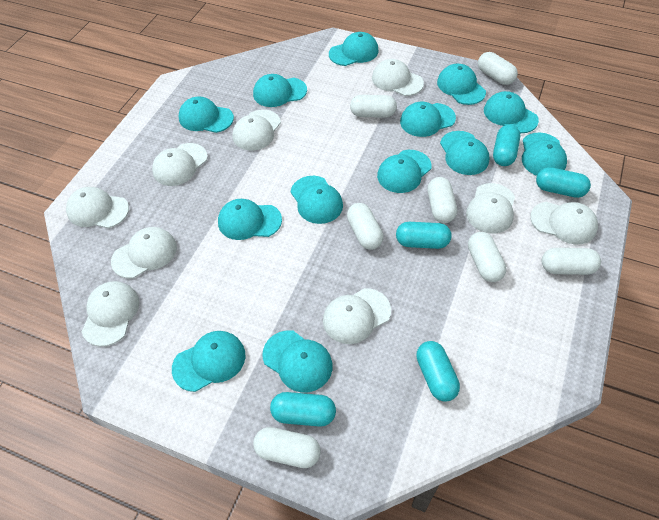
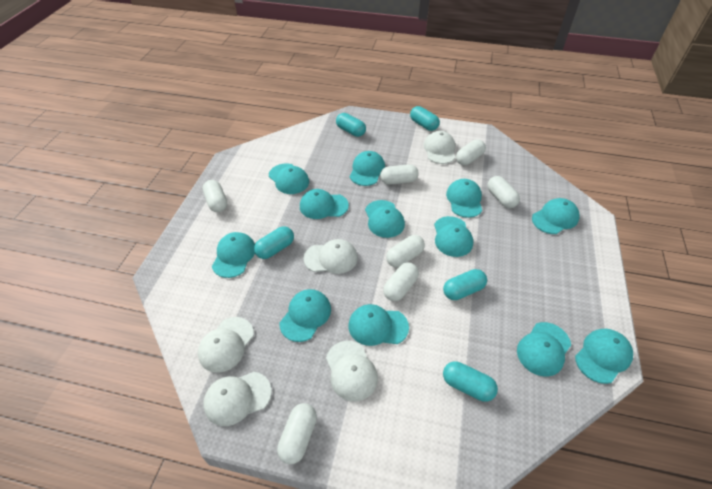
turquoise cap: 13 -> 12
white cap: 9 -> 5

